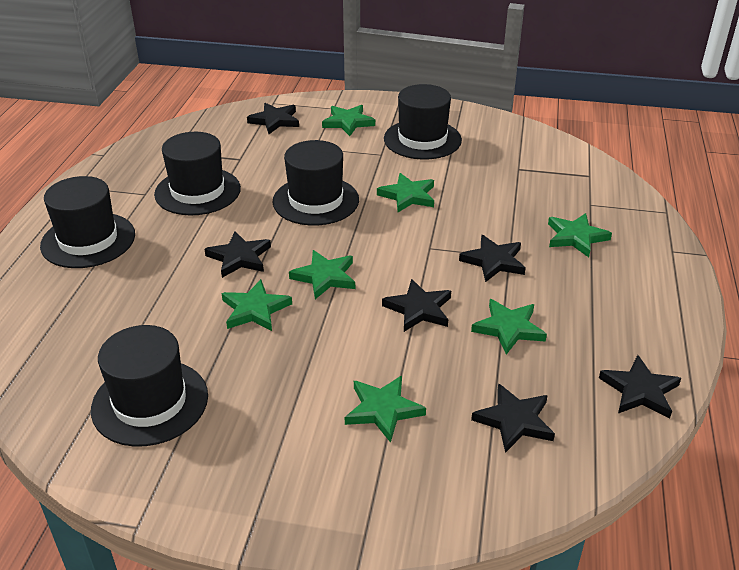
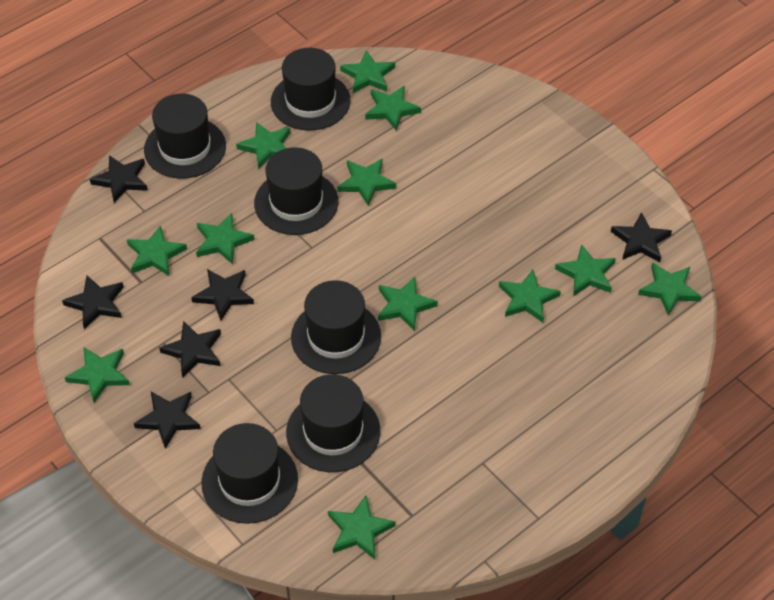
black hat: 5 -> 6
green star: 7 -> 12

